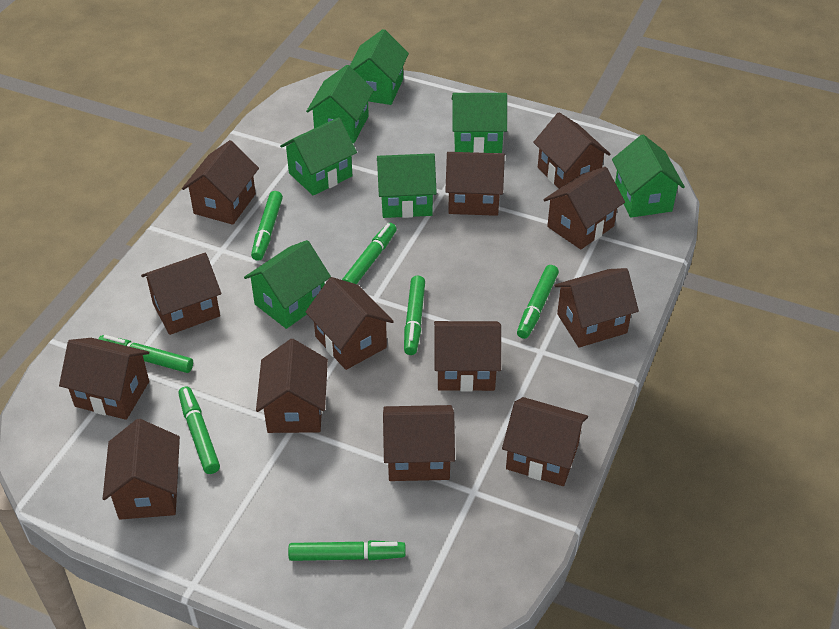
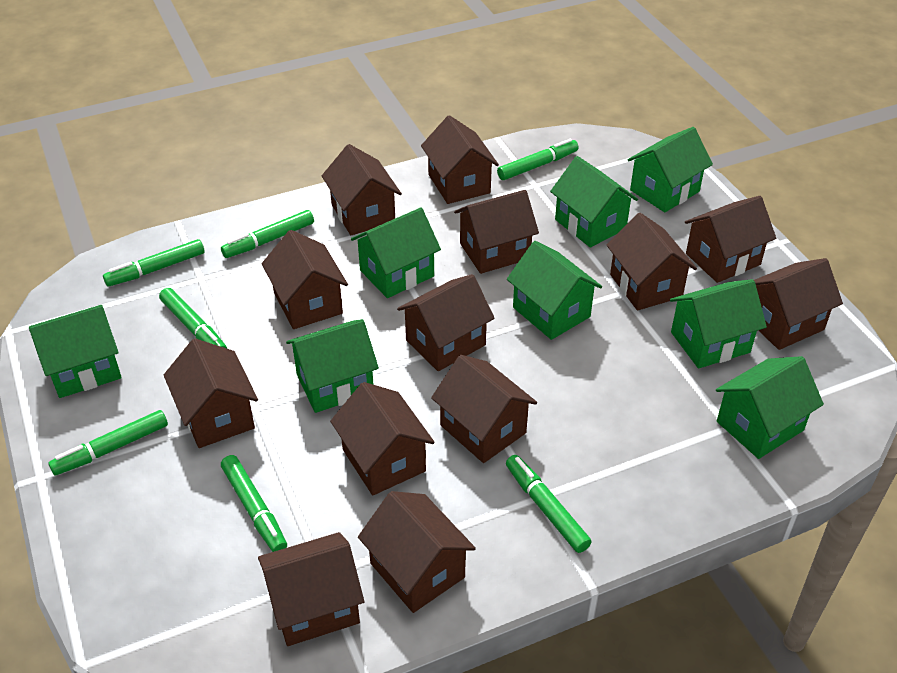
green house: 7 -> 8

